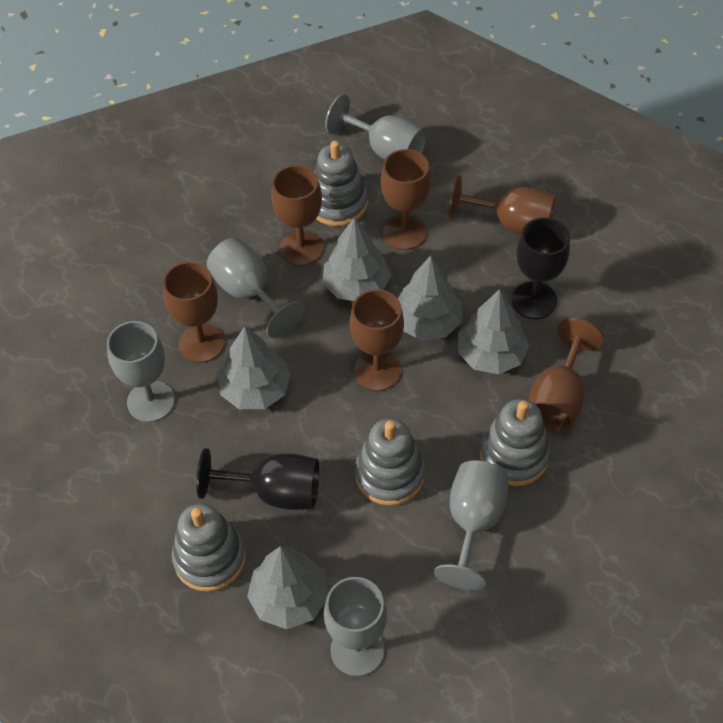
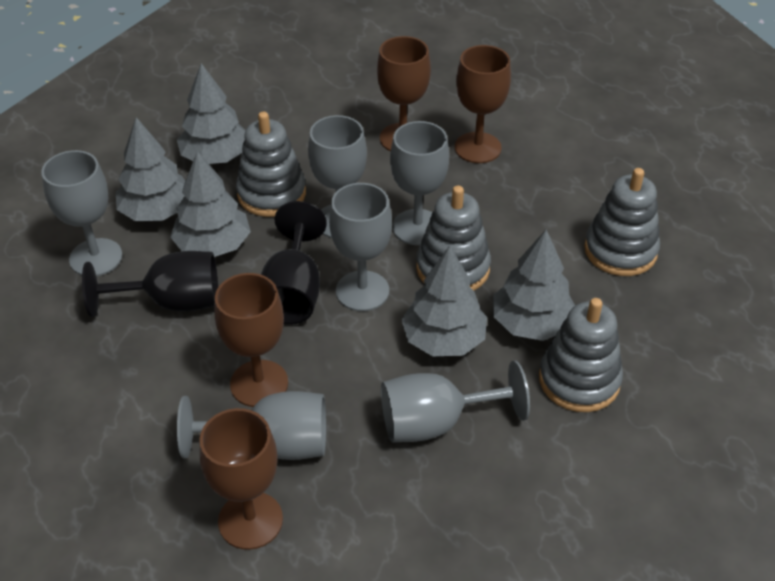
brown goblet: 6 -> 4
grey goblet: 5 -> 6

